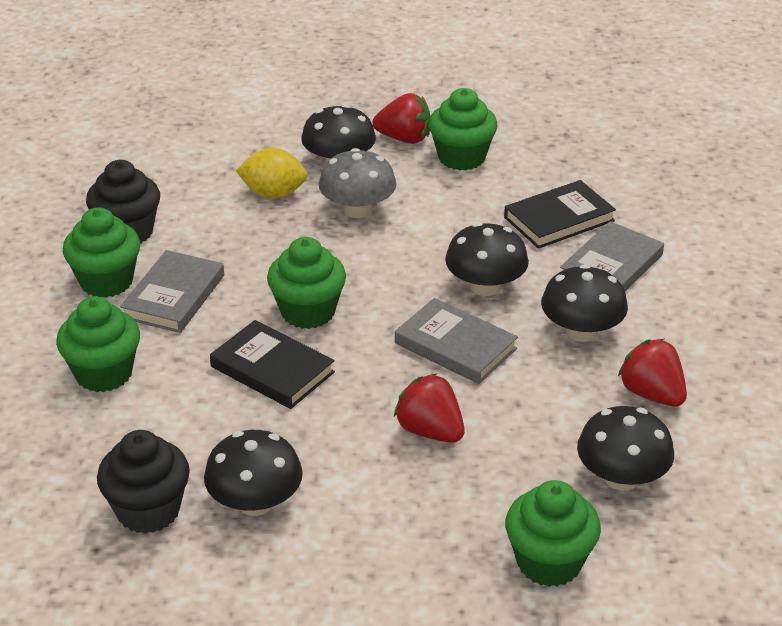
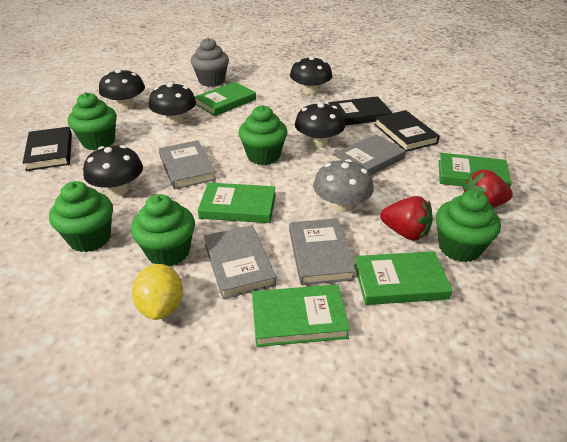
black book: 2 -> 3
black cupcake: 2 -> 0
green book: 0 -> 5
grey book: 3 -> 4
grey cupcake: 0 -> 1
red strawberry: 3 -> 2

